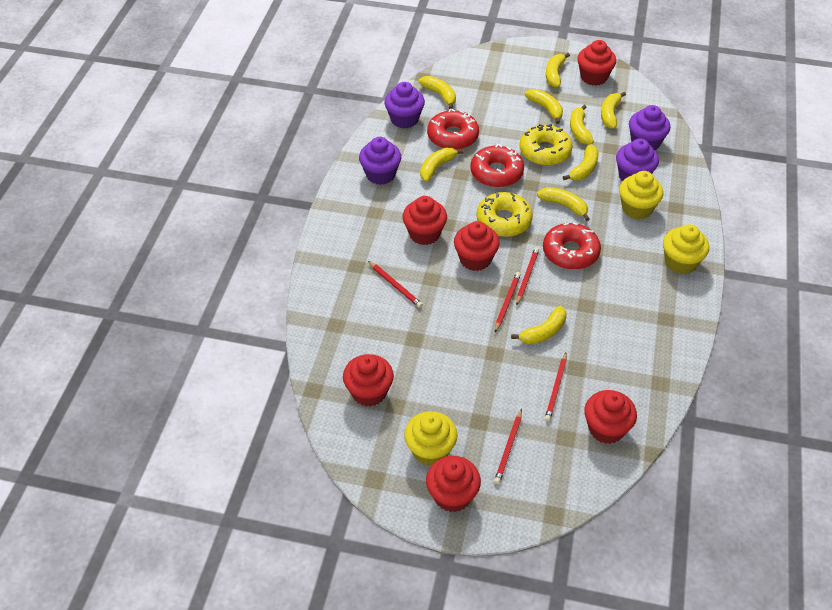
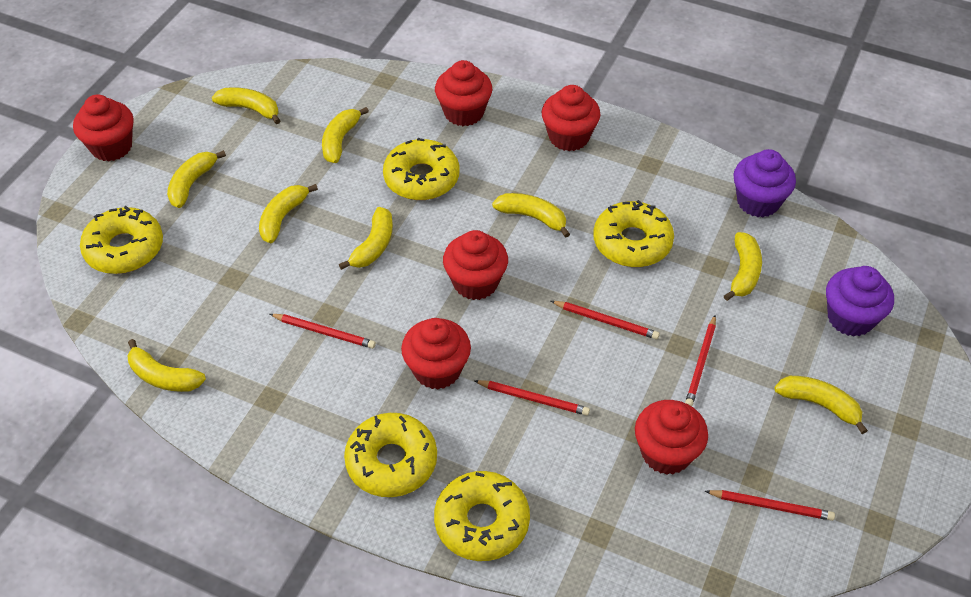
purple cupcake: 4 -> 2
red donut: 3 -> 0
yellow cupcake: 3 -> 0
yellow donut: 2 -> 5

